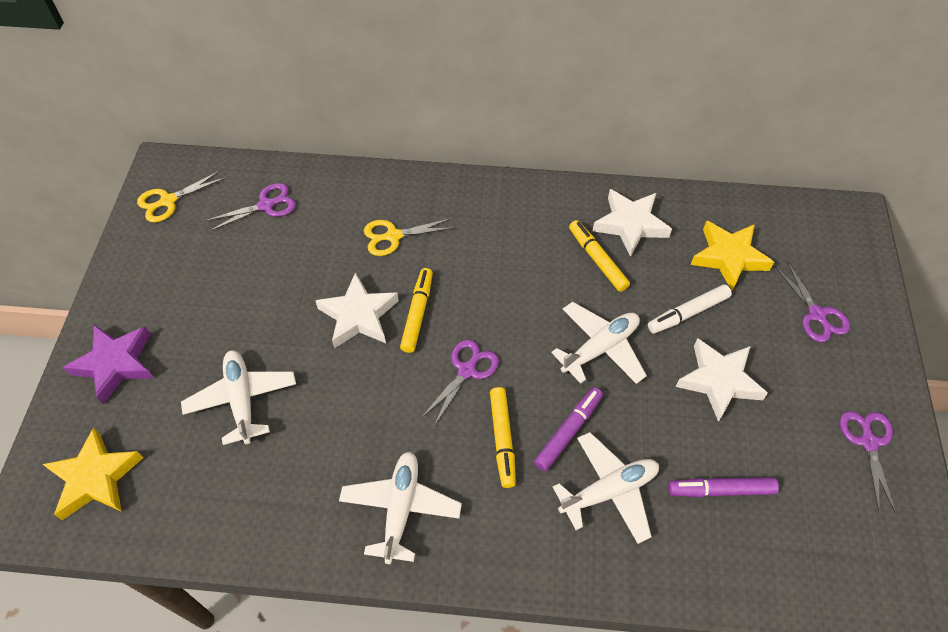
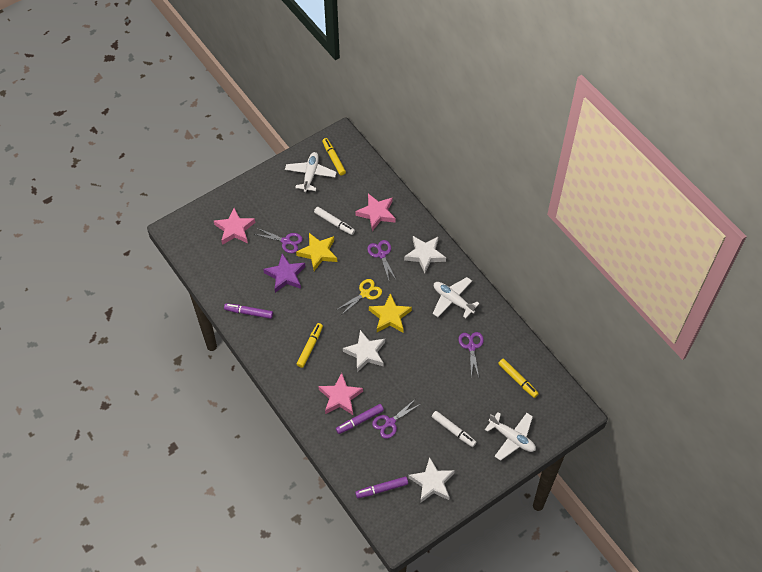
pink star: 0 -> 3
purple marker: 2 -> 3
white marker: 1 -> 2
white plane: 4 -> 3
yellow scissors: 2 -> 1

